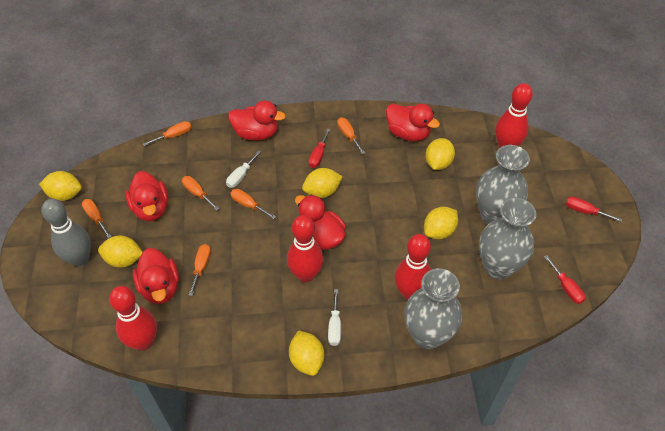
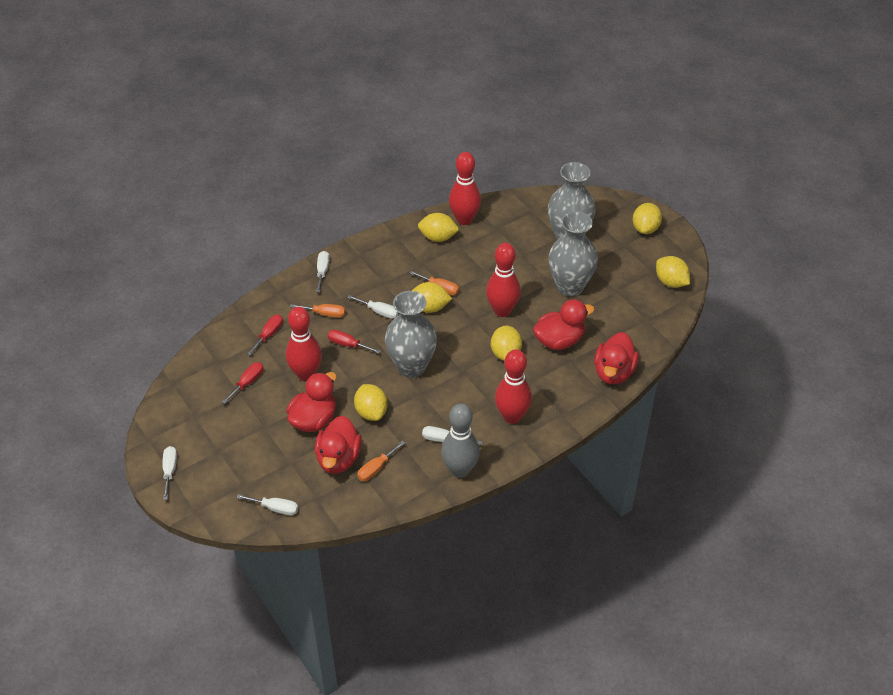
orange screwdriver: 6 -> 3
red duck: 5 -> 4
white screwdriver: 2 -> 5

